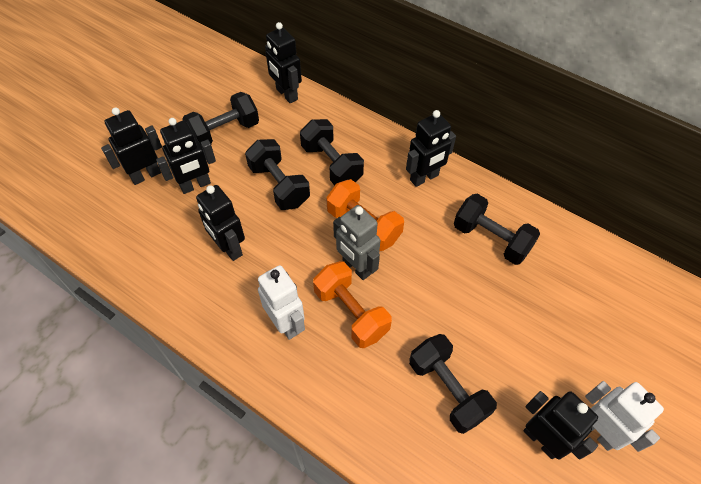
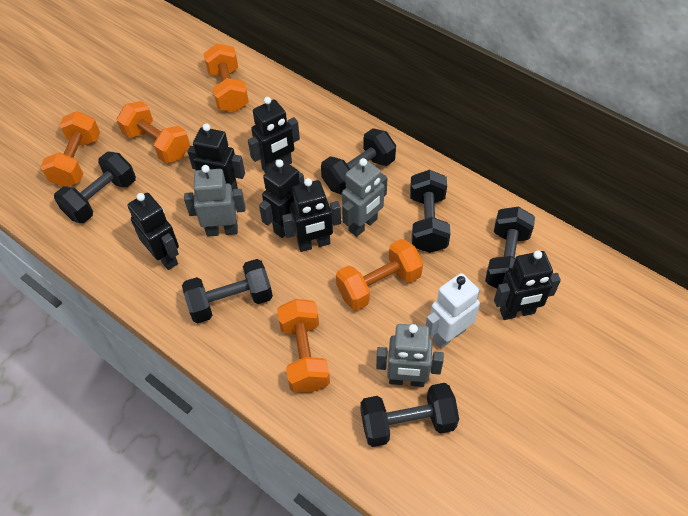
black dumbbell: 5 -> 6
grey robot: 1 -> 3
orange dumbbell: 2 -> 5
white robot: 2 -> 1

